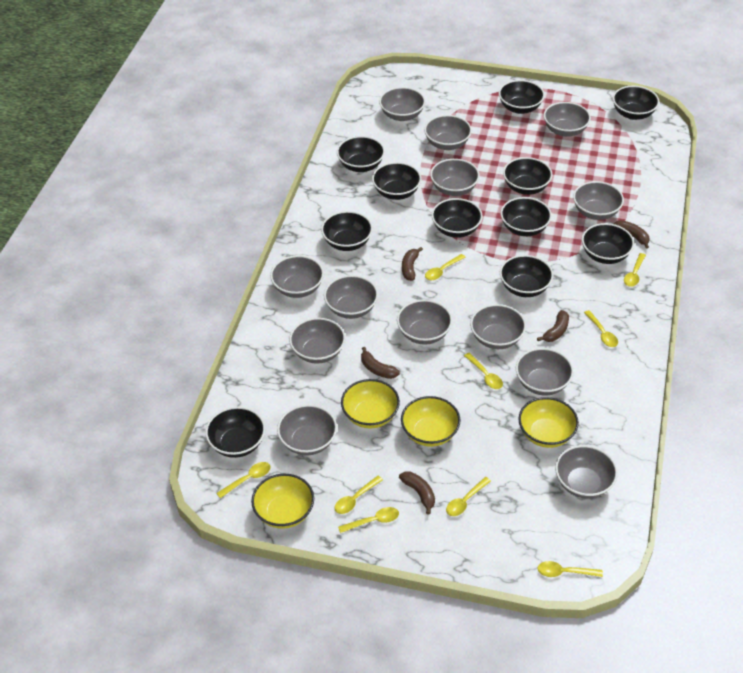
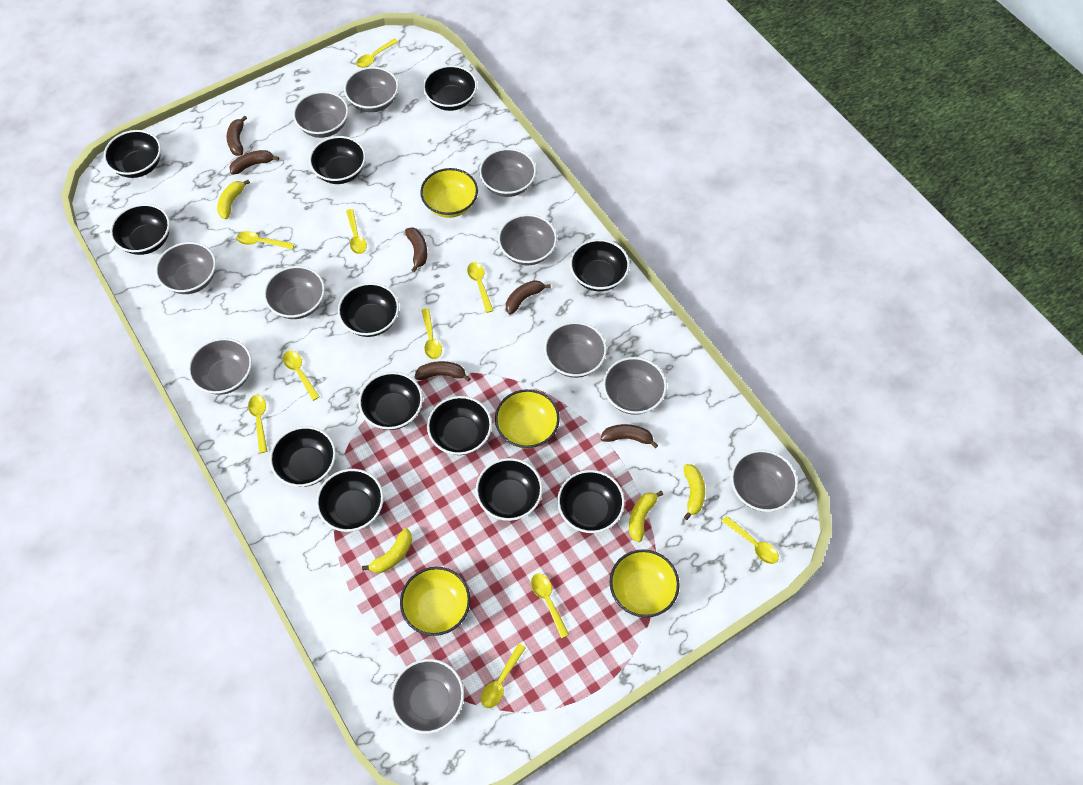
black bowl: 11 -> 12
brown banana: 5 -> 6
grey bowl: 13 -> 11
yellow banana: 0 -> 4
yellow spoon: 9 -> 10

